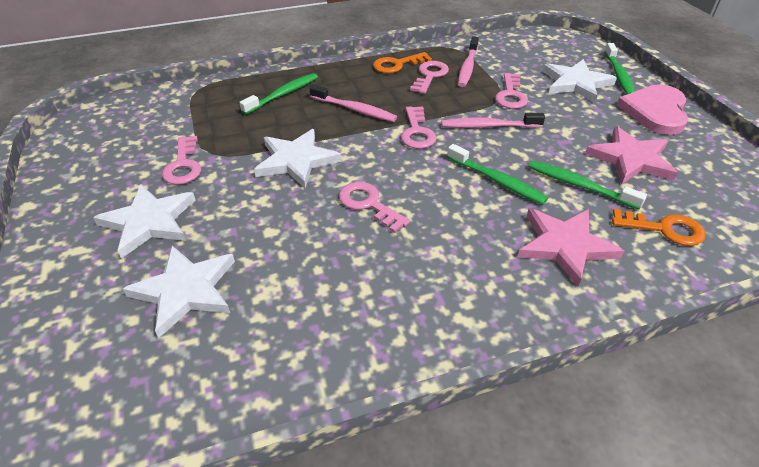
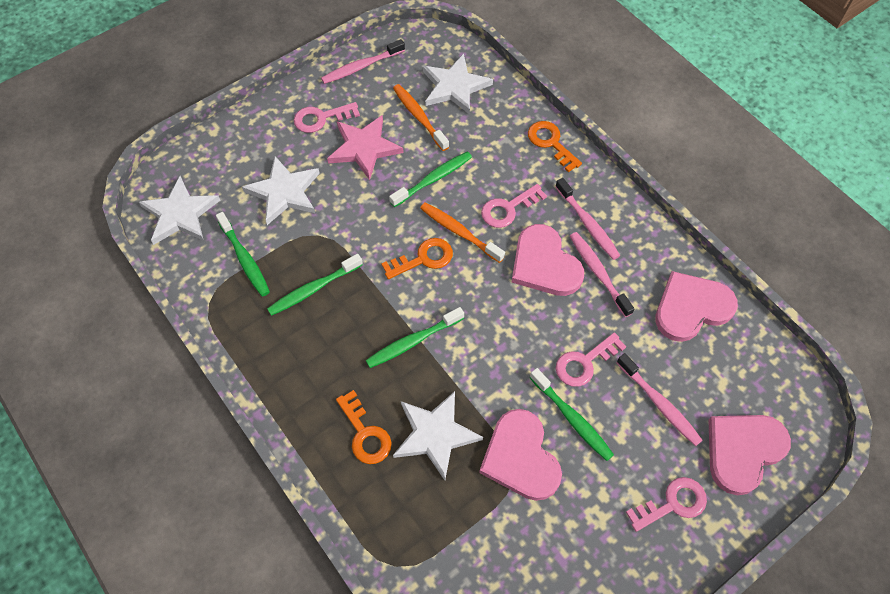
green toothbrush: 4 -> 5
orange key: 2 -> 3
orange toothbrush: 0 -> 2
pink heart: 1 -> 4
pink key: 5 -> 4
pink star: 2 -> 1
pink toothbrush: 3 -> 4

